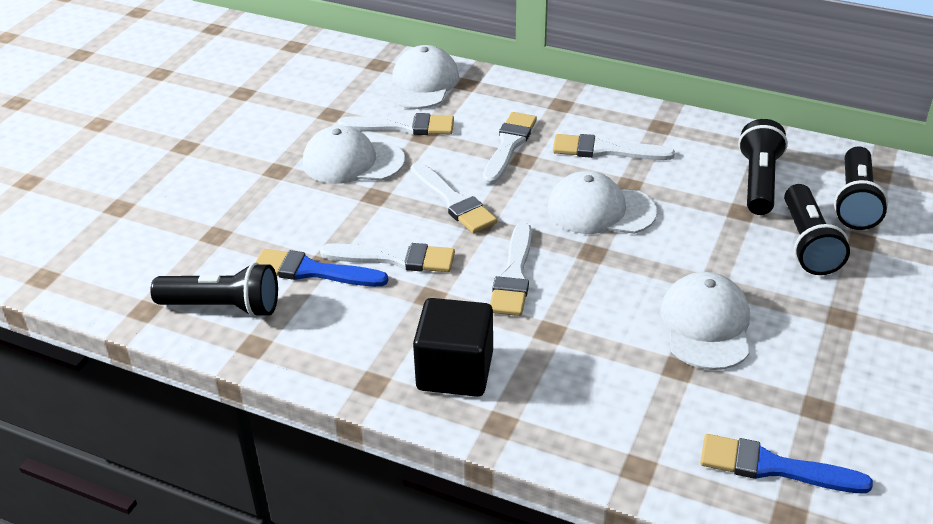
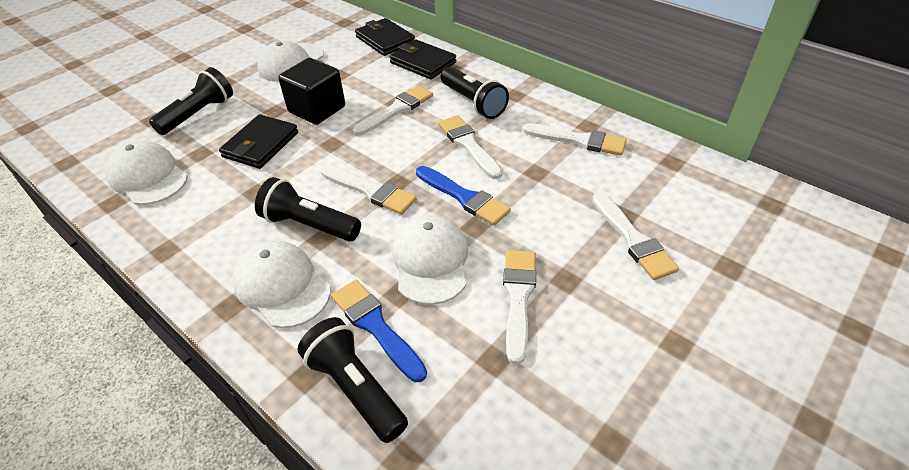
black wallet: 0 -> 3

